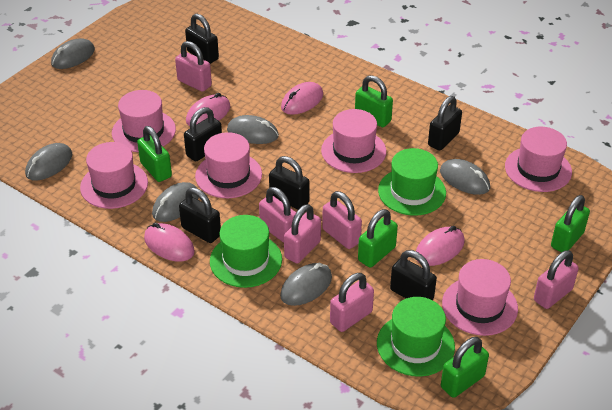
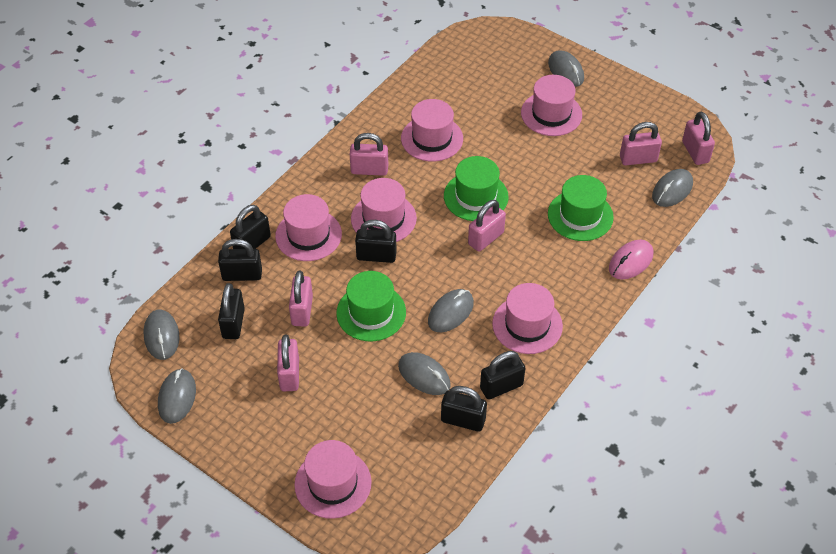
green padlock: 5 -> 0
pink mouse: 4 -> 1

